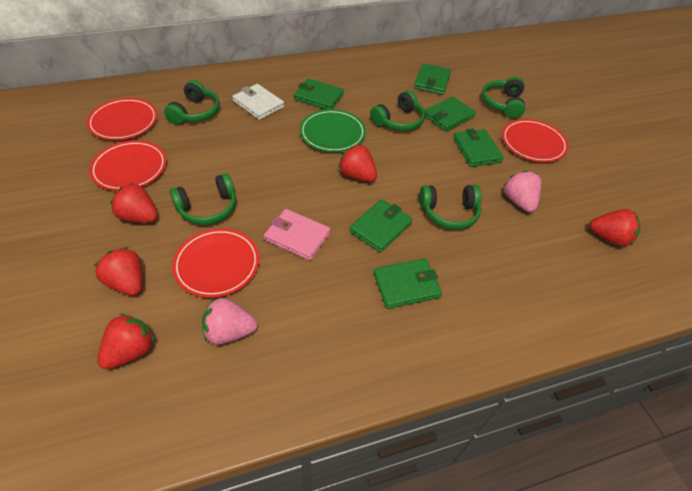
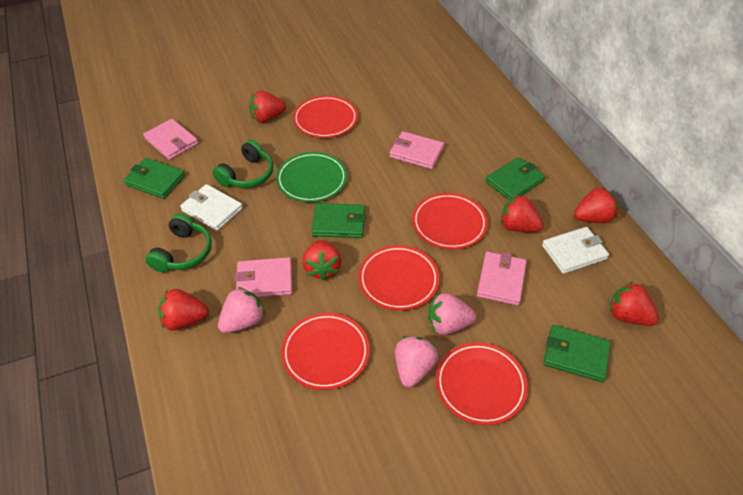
green headphones: 5 -> 2
green wallet: 6 -> 4
pink strawberry: 2 -> 3
pink wallet: 1 -> 4
red plate: 4 -> 5
red strawberry: 5 -> 6
white wallet: 1 -> 2

